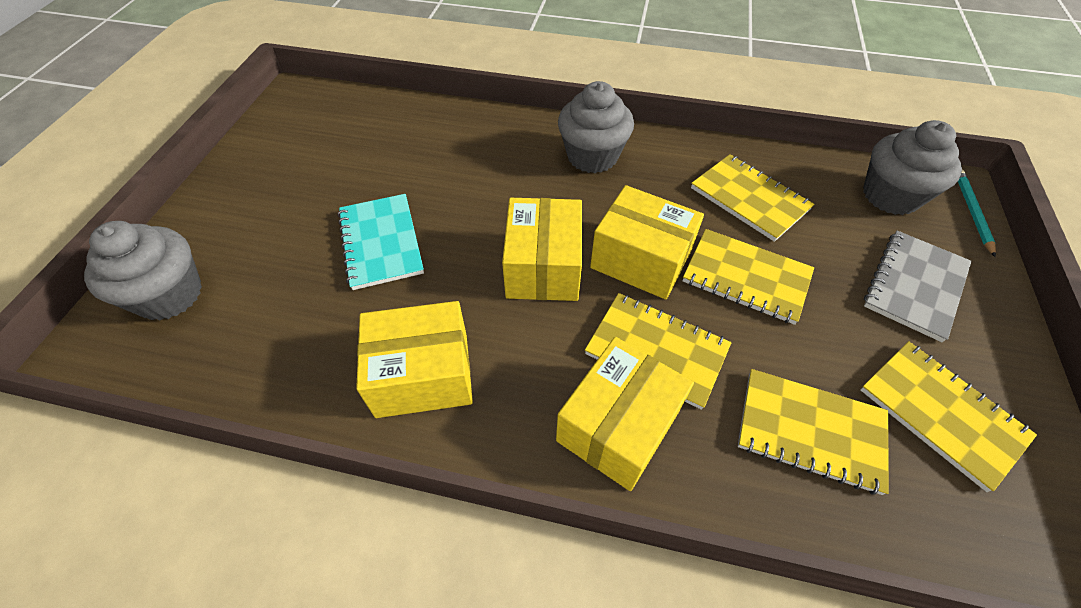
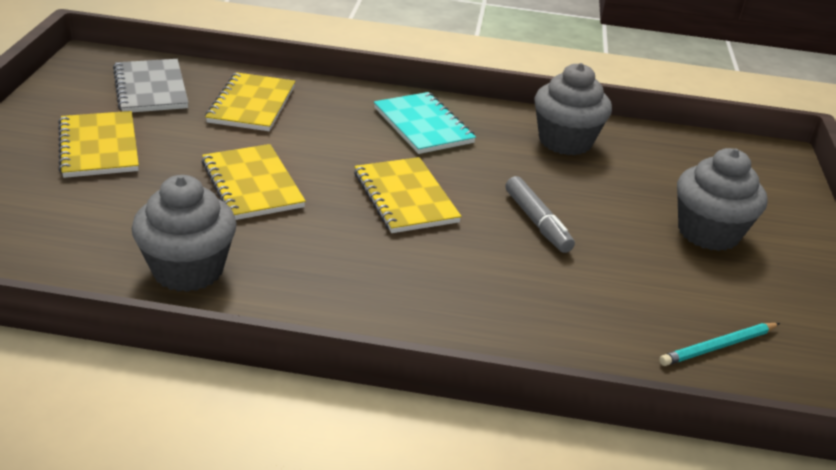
grey marker: 0 -> 1
yellow box: 4 -> 0
yellow notebook: 5 -> 4

